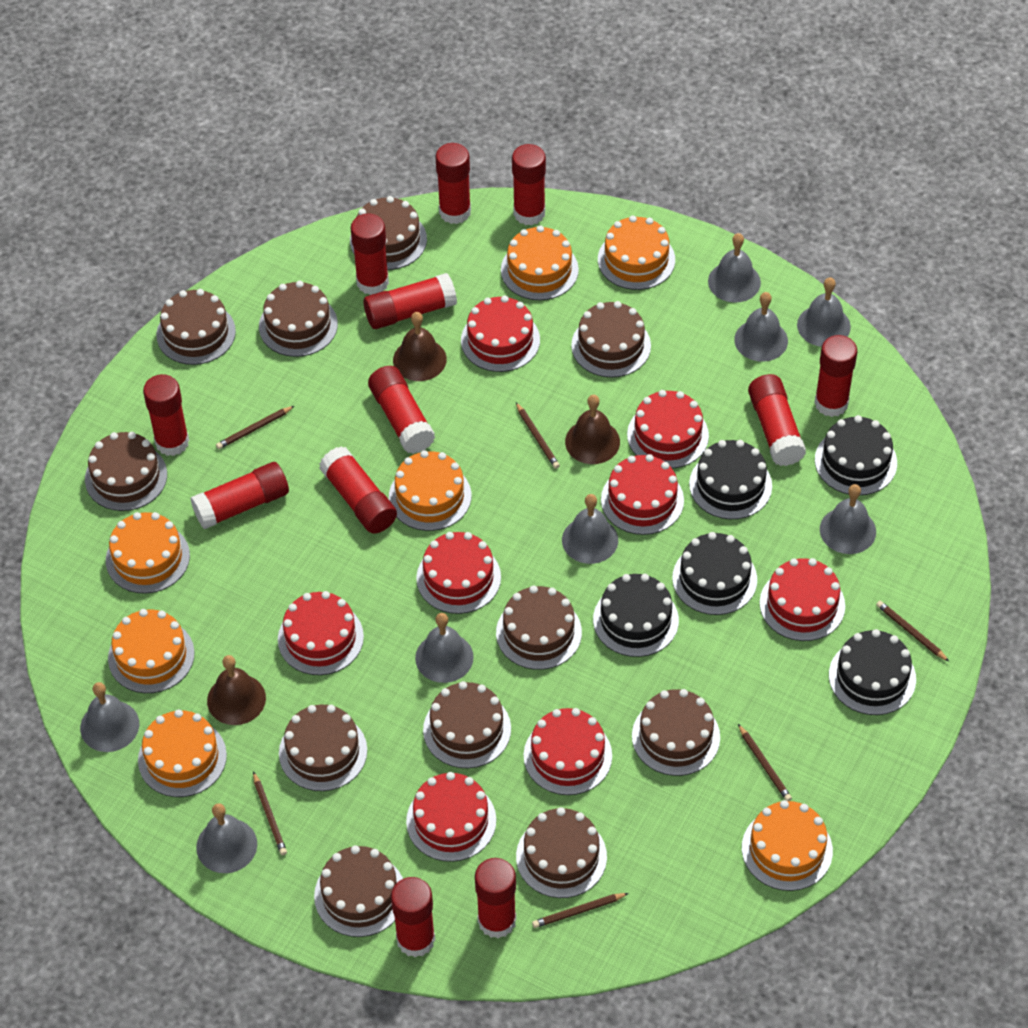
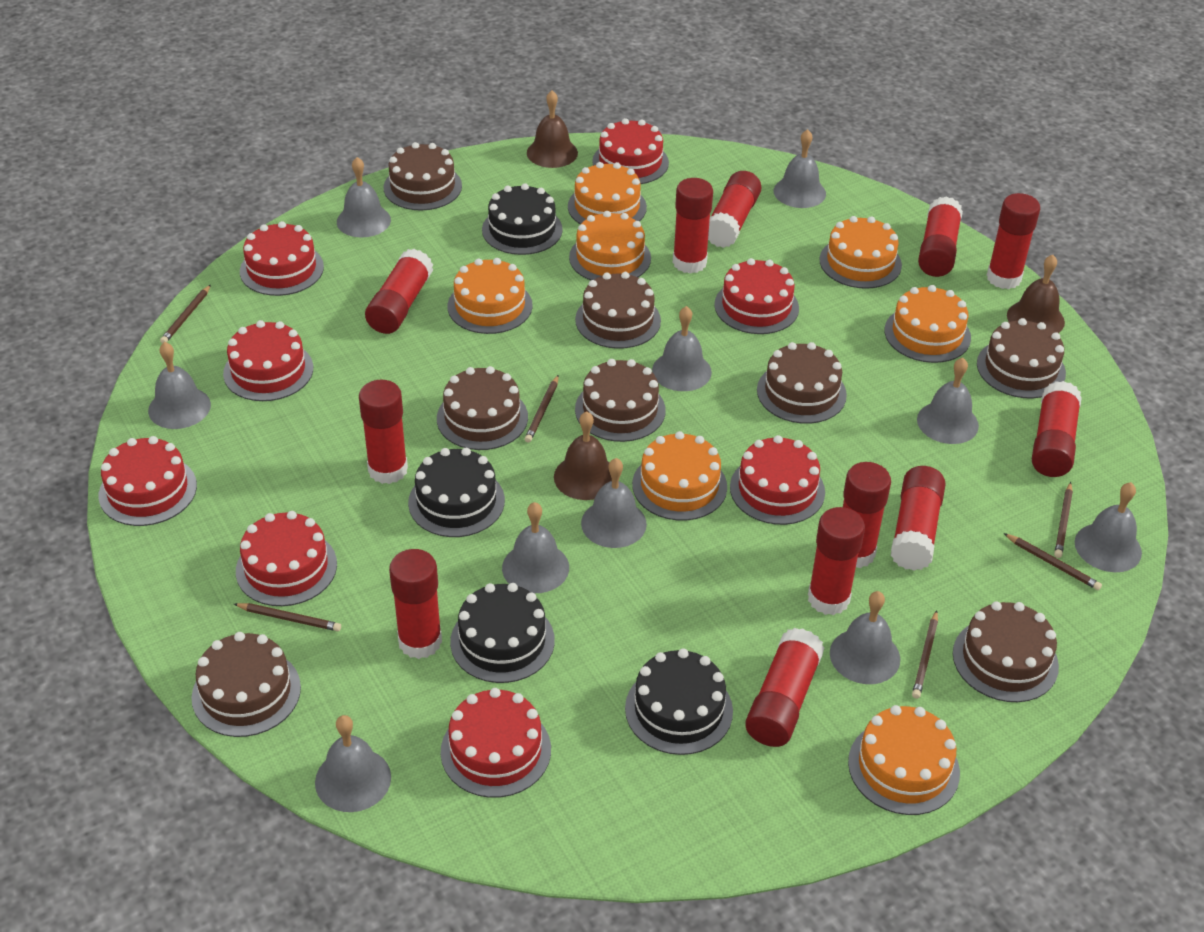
black cake: 5 -> 4
brown cake: 11 -> 8
grey bell: 8 -> 10

